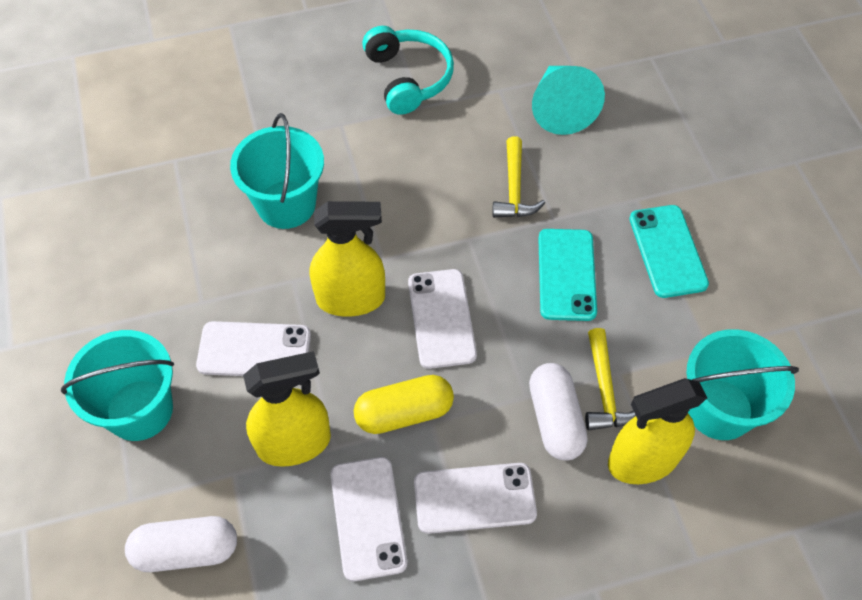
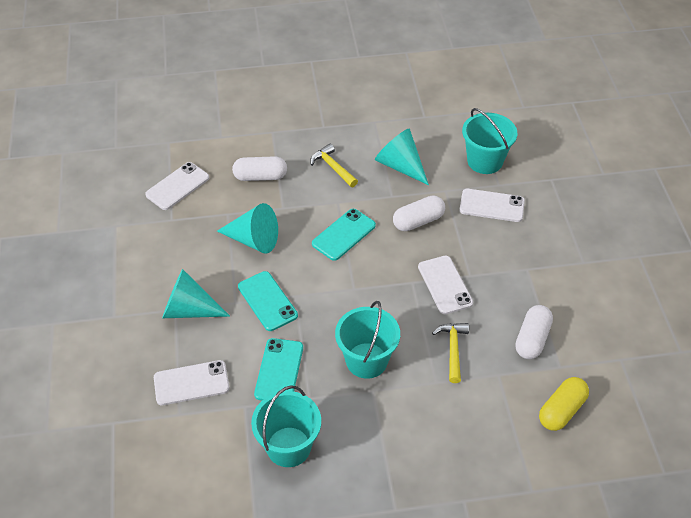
turquoise cone: 1 -> 3
turquoise headphones: 1 -> 0
turquoise phone: 2 -> 3
white capsule: 2 -> 3
yellow spray bottle: 3 -> 0

